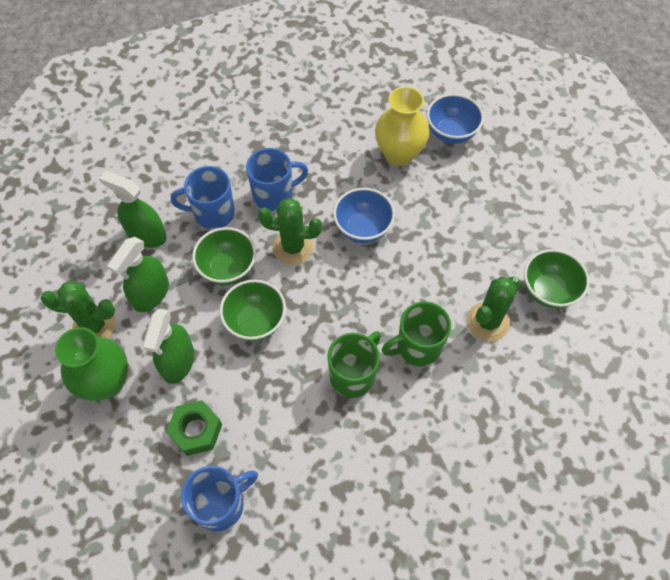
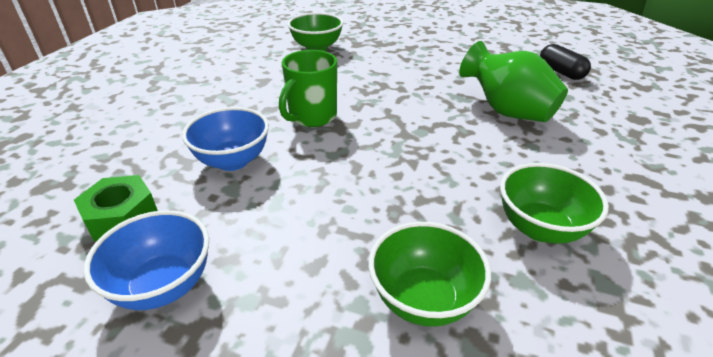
black capsule: 0 -> 1
blue mug: 3 -> 0
green cactus: 3 -> 0
green mug: 2 -> 1
green spray bottle: 3 -> 0
yellow vase: 1 -> 0

